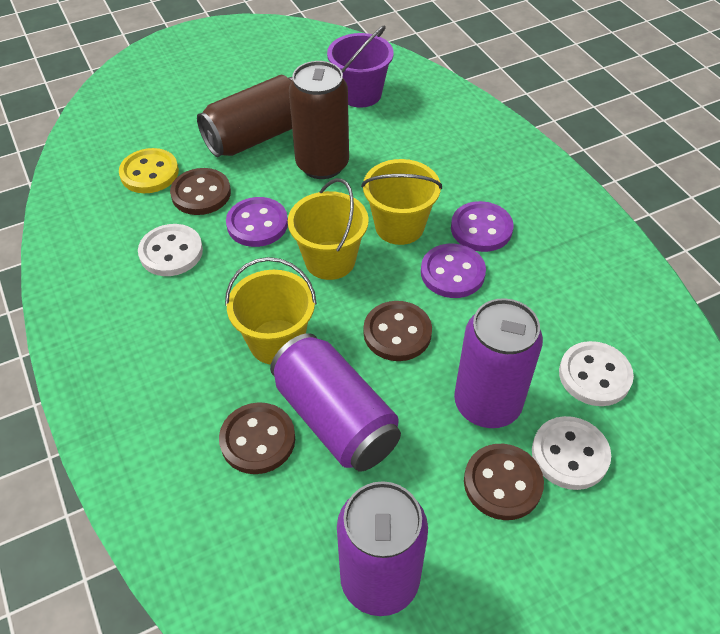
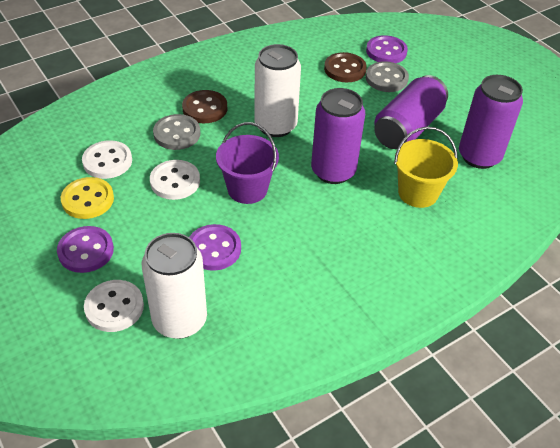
brown button: 4 -> 2
brown can: 2 -> 0
grey button: 0 -> 2
white can: 0 -> 2
yellow bucket: 3 -> 1

